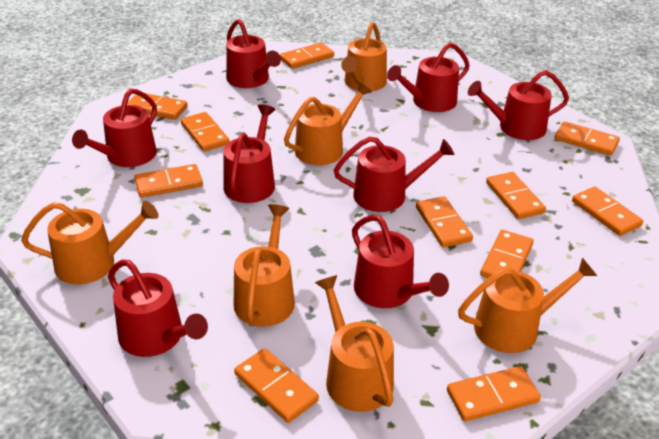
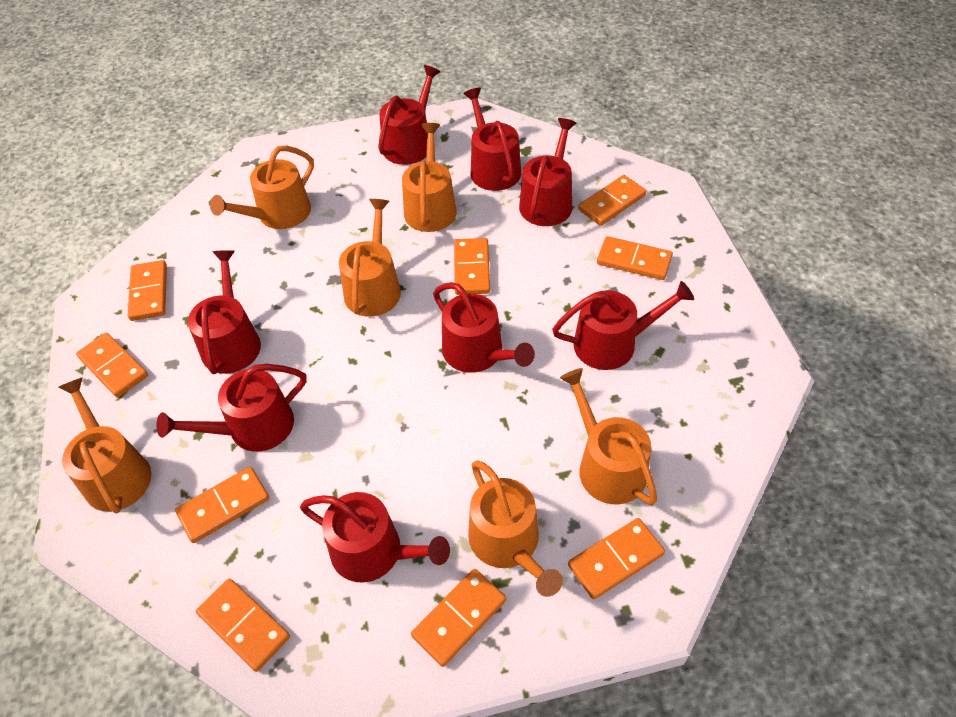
orange domino: 11 -> 9

